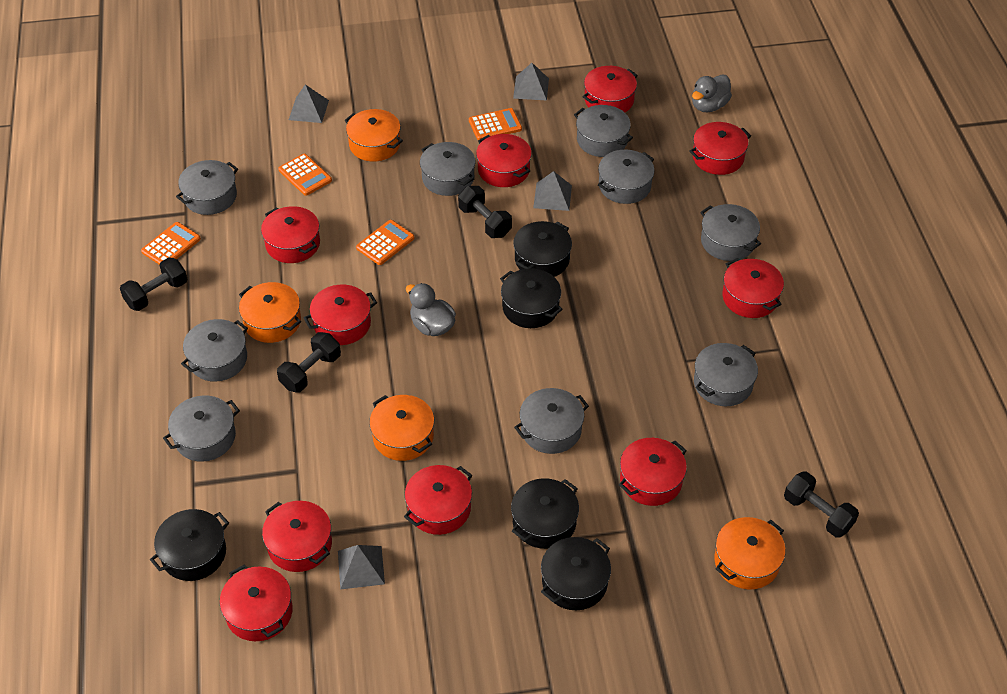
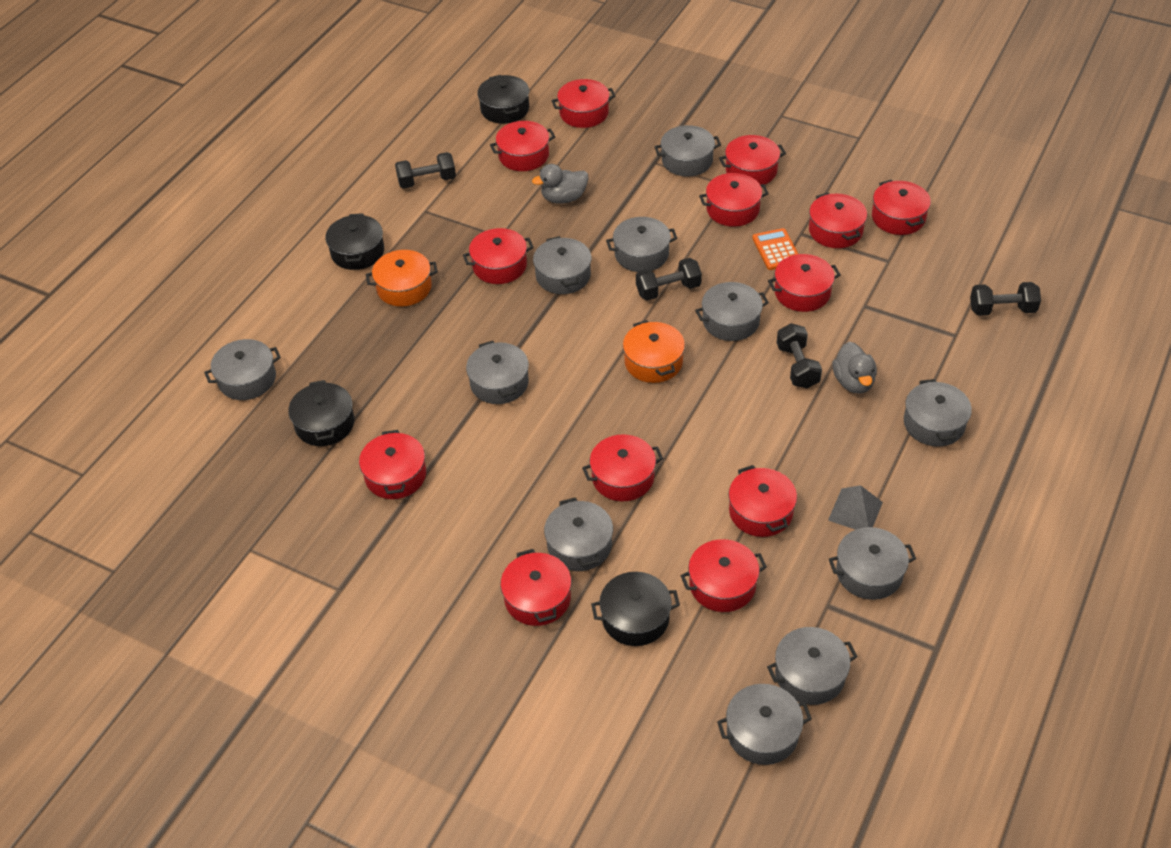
black pot: 5 -> 4
grey pot: 9 -> 11
grey pyramid: 4 -> 1
orange calculator: 4 -> 1
orange pot: 4 -> 2
red pot: 10 -> 13

